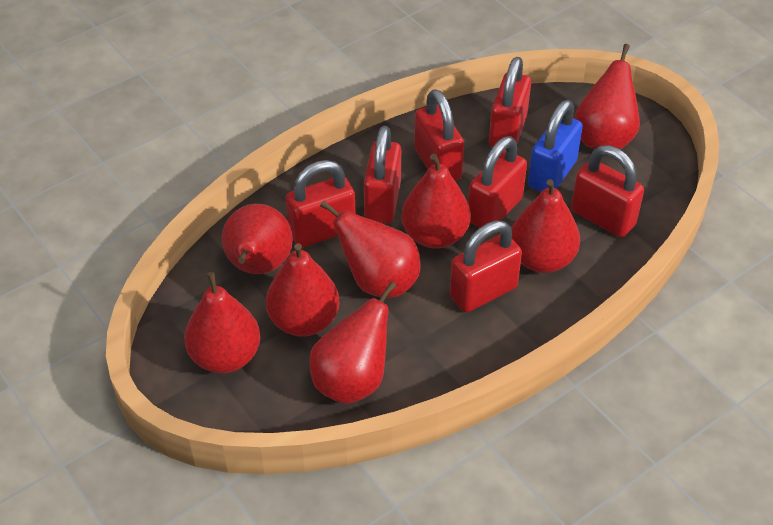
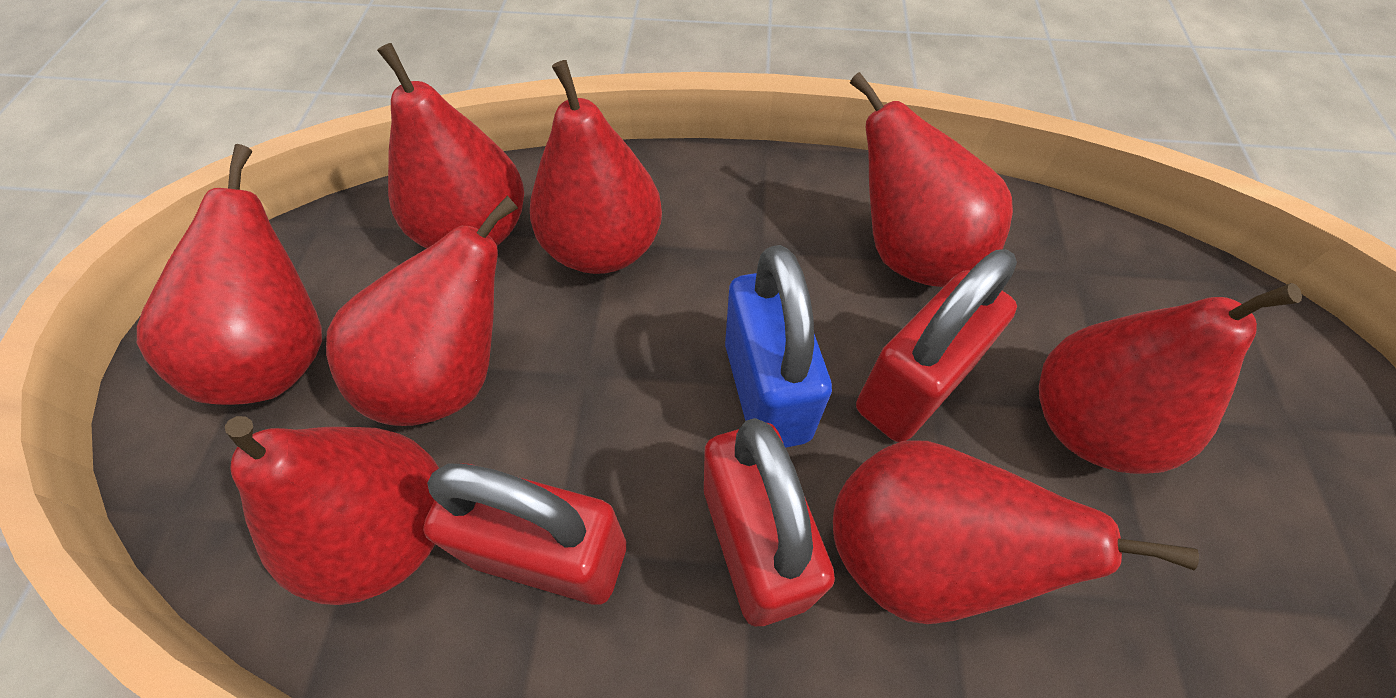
red padlock: 7 -> 3

